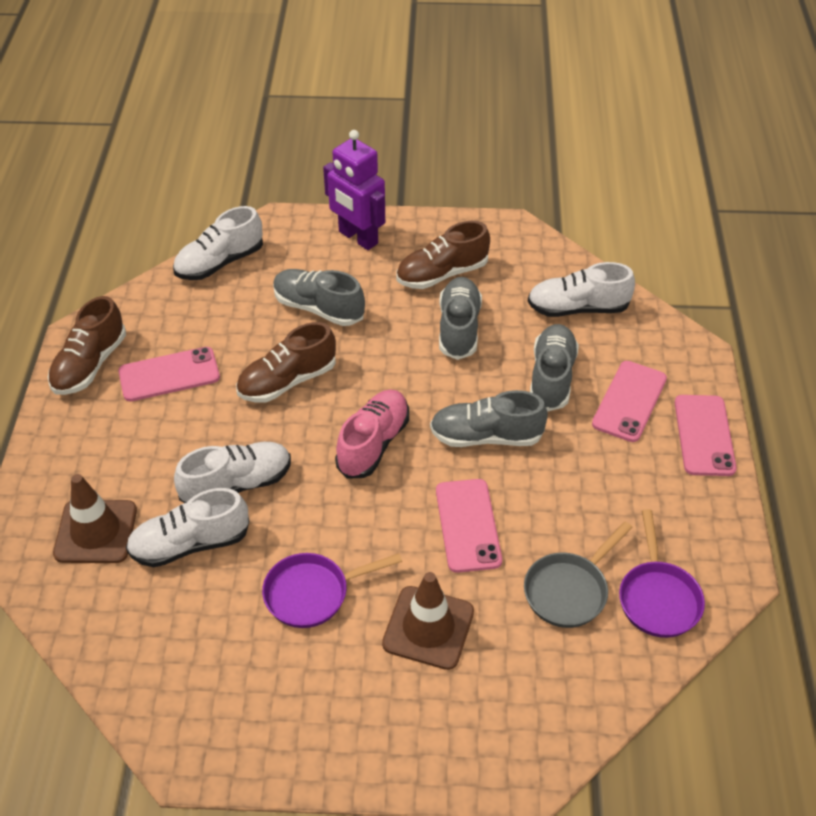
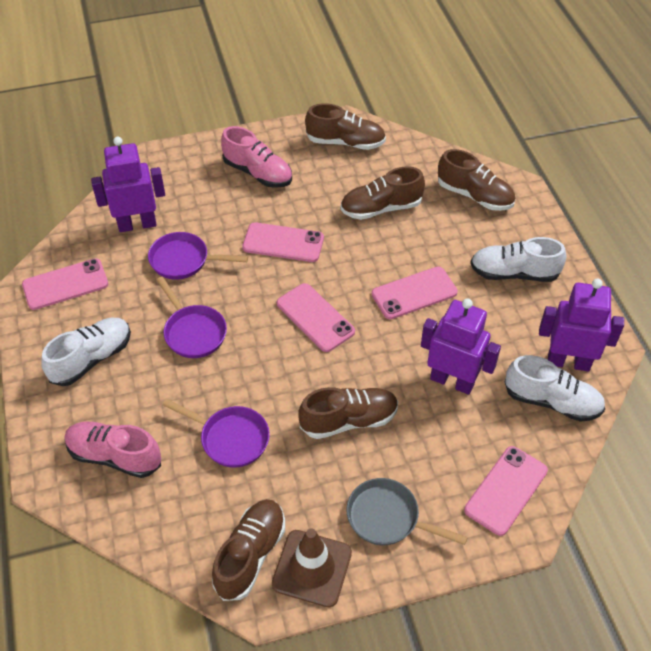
brown shoe: 3 -> 5
brown traffic cone: 2 -> 1
grey shoe: 4 -> 0
pink phone: 4 -> 5
pink shoe: 1 -> 2
purple pan: 2 -> 3
purple robot: 1 -> 3
white shoe: 4 -> 3

